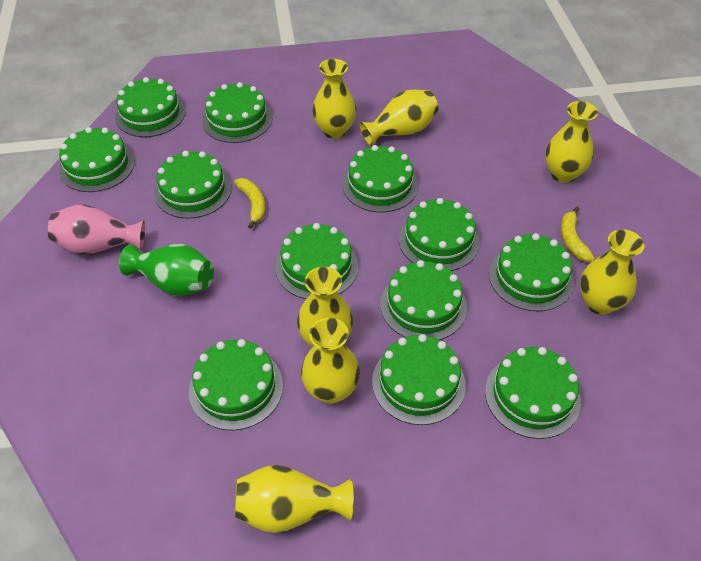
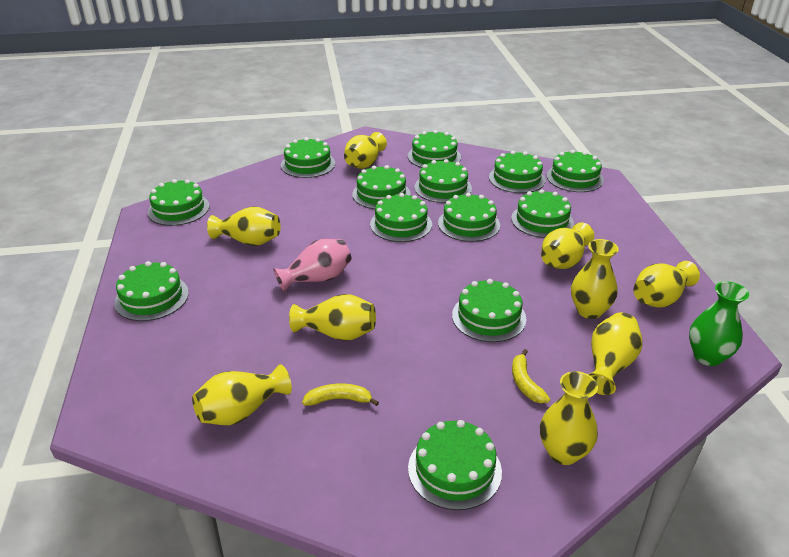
green cake: 12 -> 13
yellow vase: 7 -> 9

